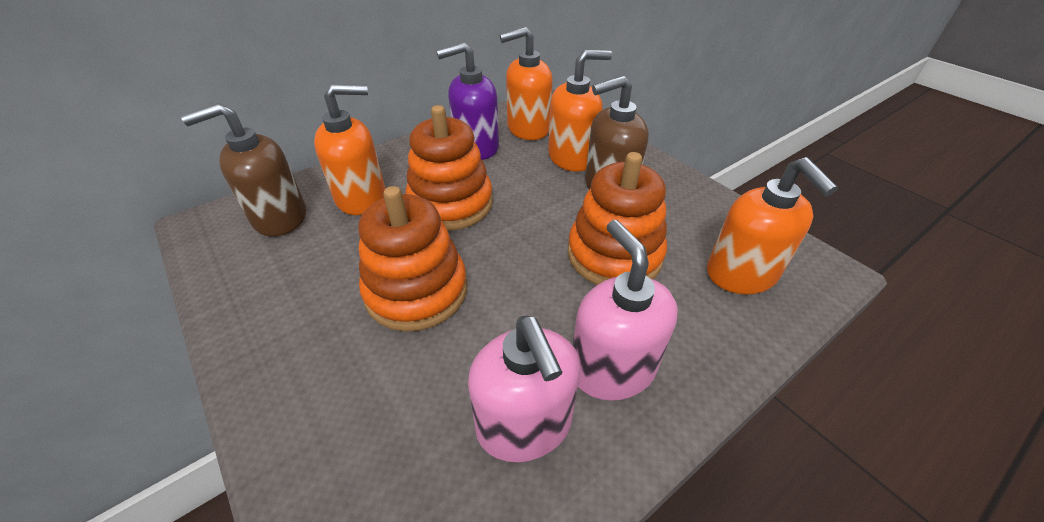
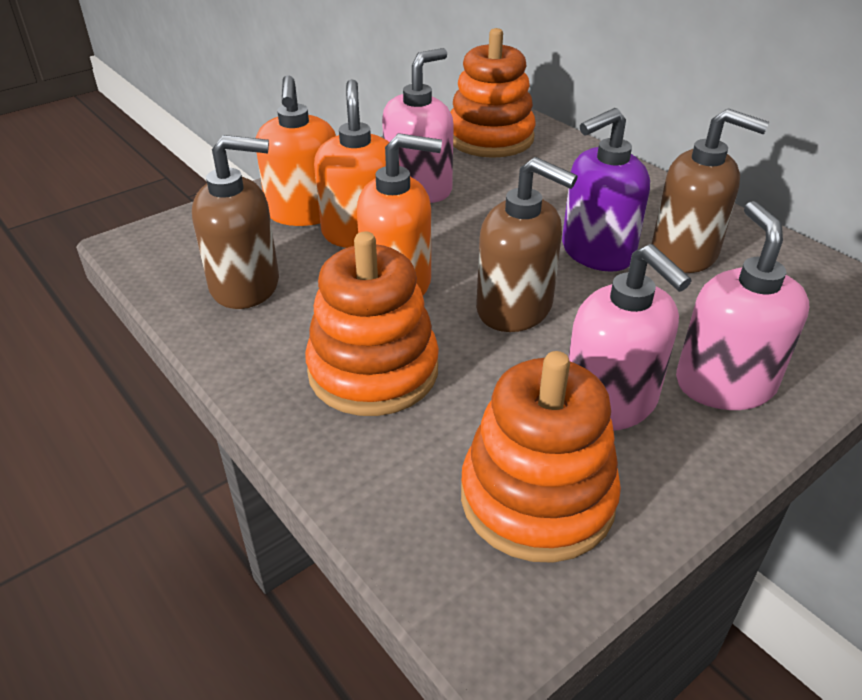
brown soap dispenser: 2 -> 3
orange soap dispenser: 4 -> 3
pink soap dispenser: 2 -> 3

